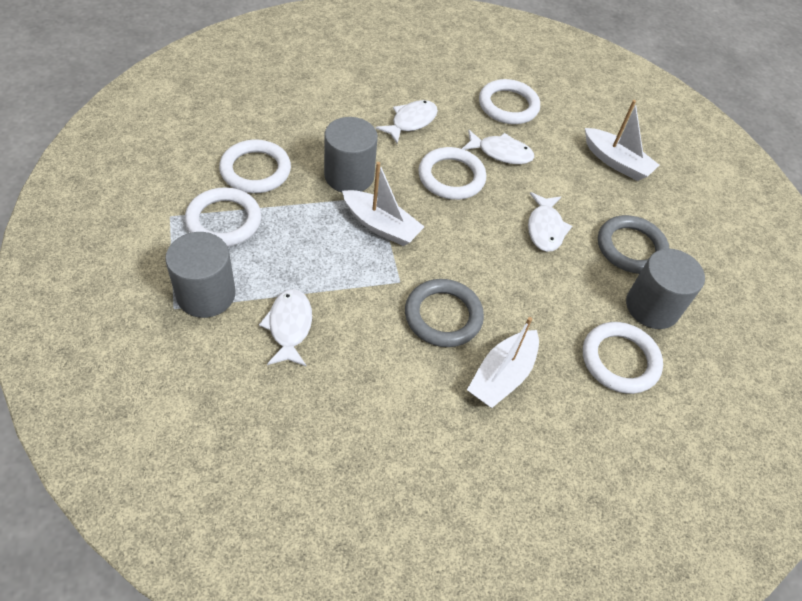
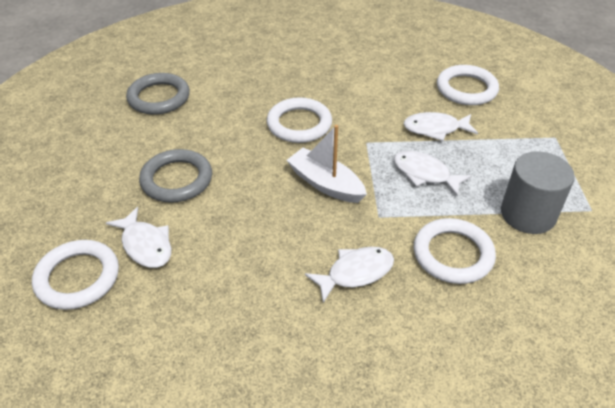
grey cylinder: 3 -> 1
white boat: 3 -> 1
white ring: 5 -> 4

